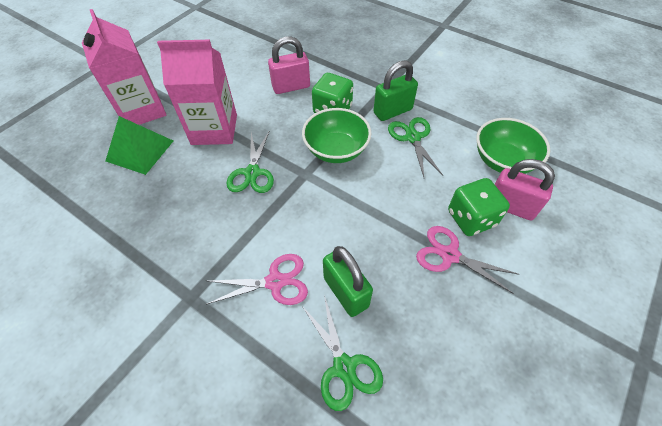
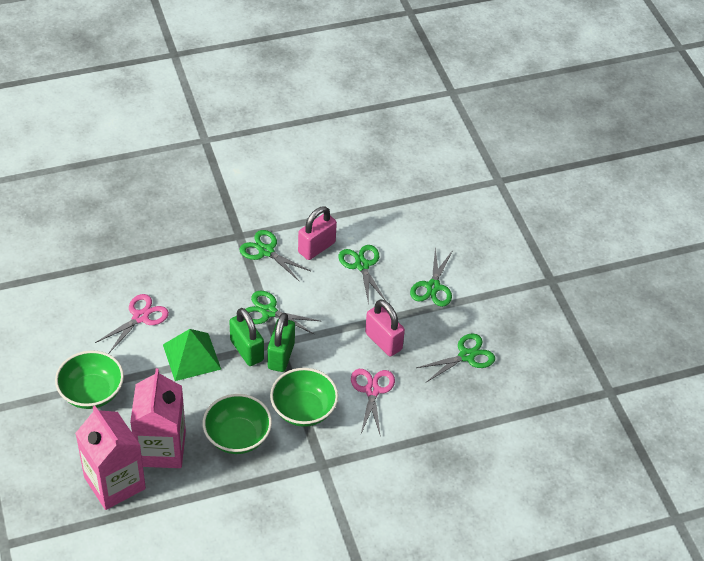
green bowl: 2 -> 3
green dice: 2 -> 0
green scissors: 3 -> 5

